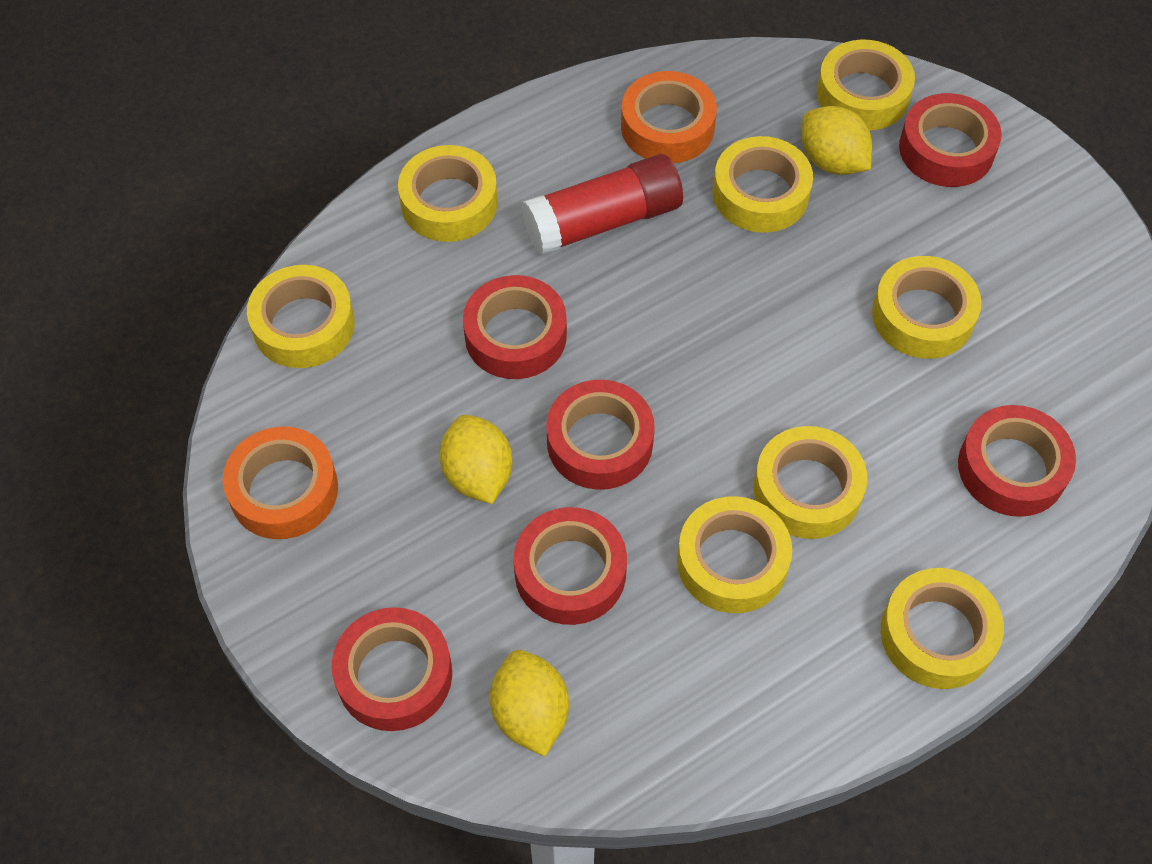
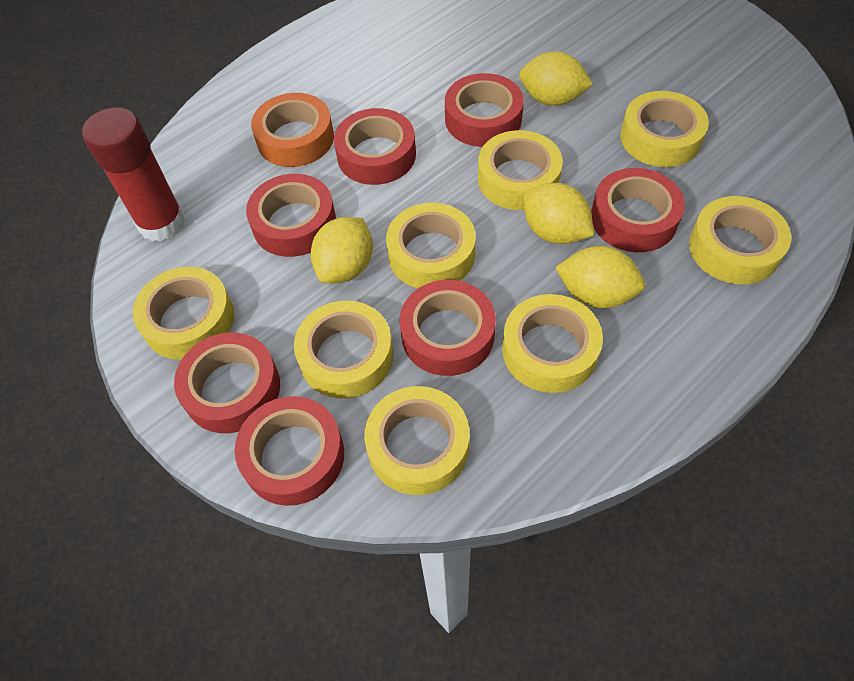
orange tape: 2 -> 1
red tape: 6 -> 7
yellow lemon: 3 -> 4

